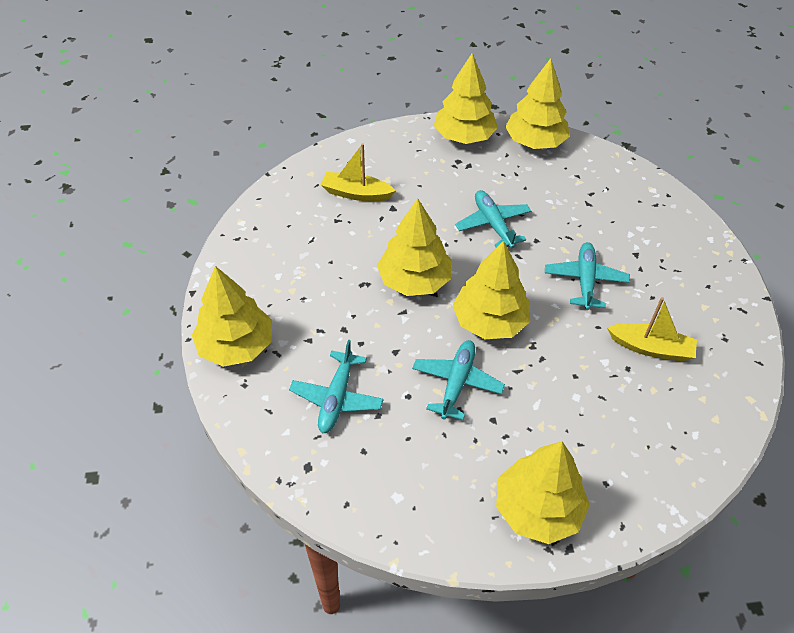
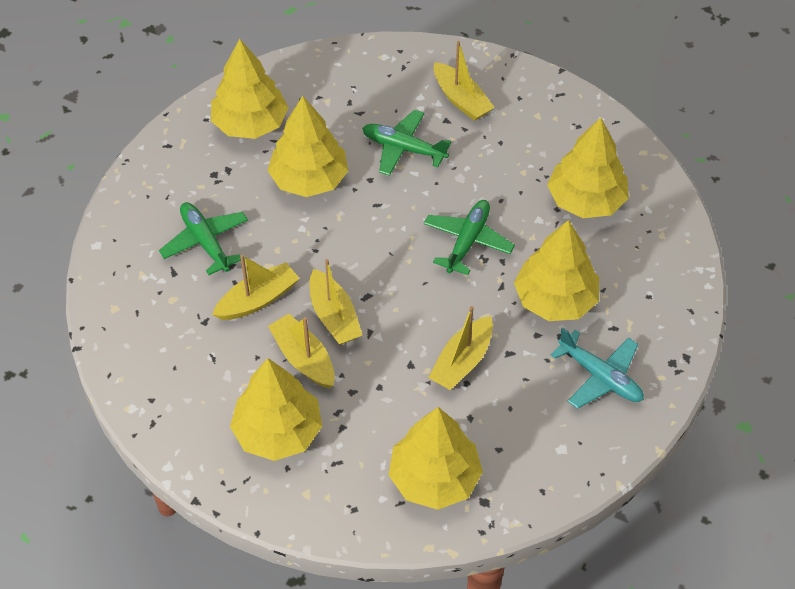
green plane: 0 -> 3
turquoise plane: 4 -> 1
yellow boat: 2 -> 5

